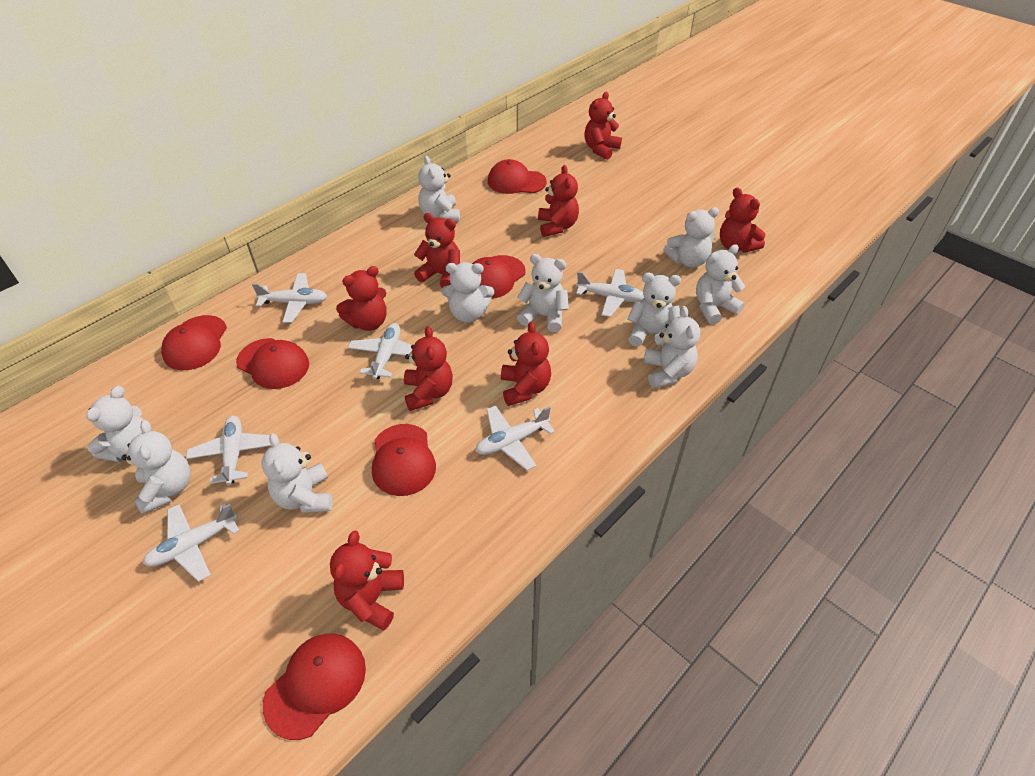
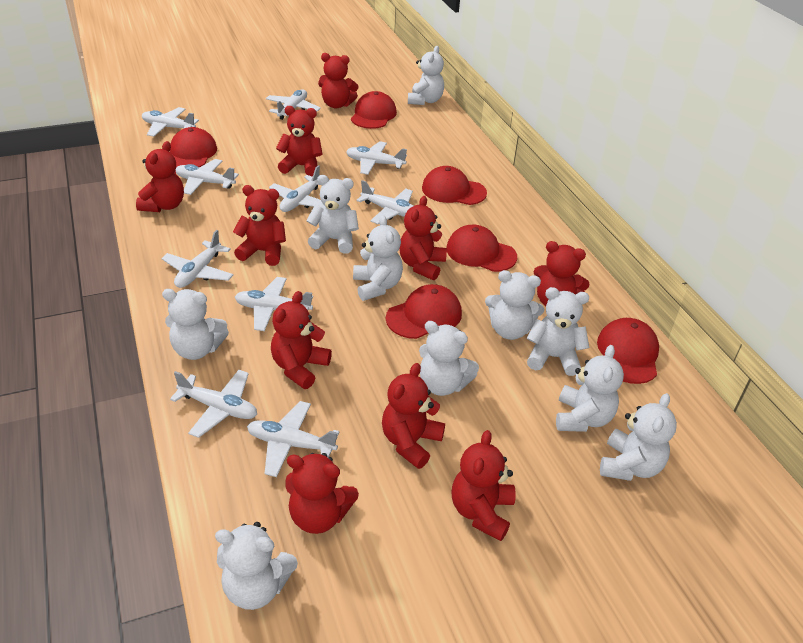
red teddy bear: 8 -> 10
white plane: 6 -> 10

